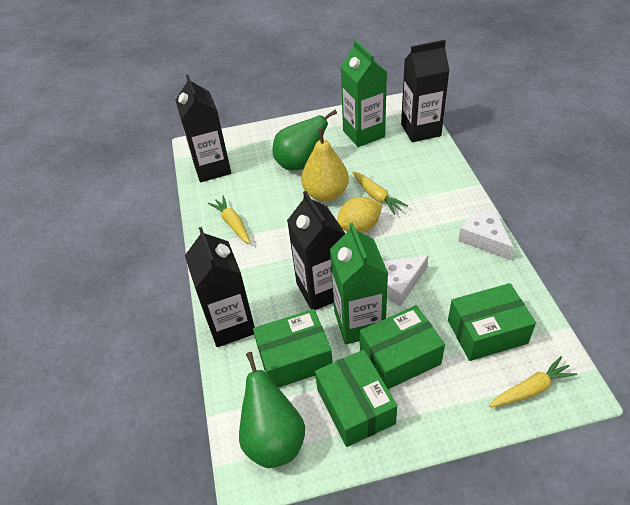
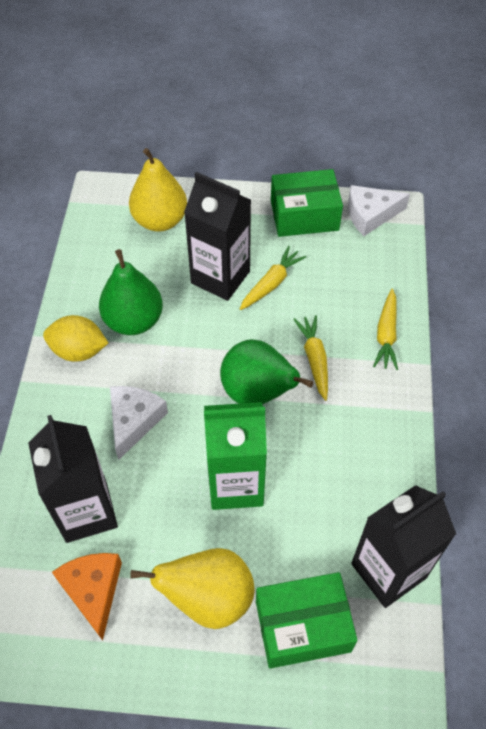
black carton: 4 -> 3
green box: 4 -> 2
green carton: 2 -> 1
orange cheese: 0 -> 1
yellow pear: 1 -> 2

